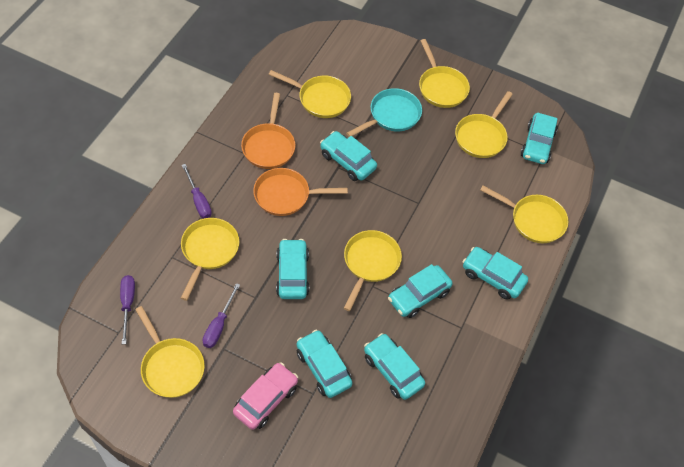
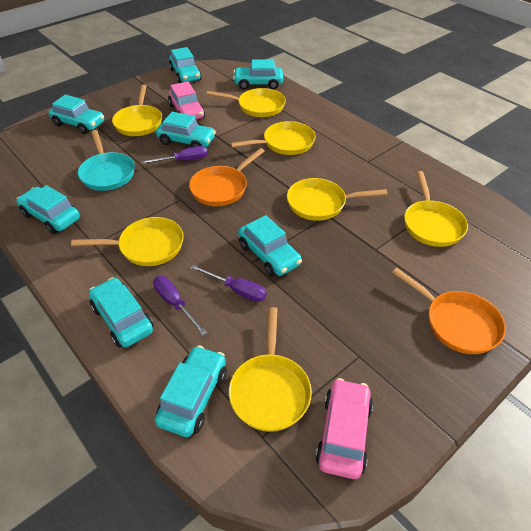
pink car: 1 -> 2
turquoise car: 7 -> 8

